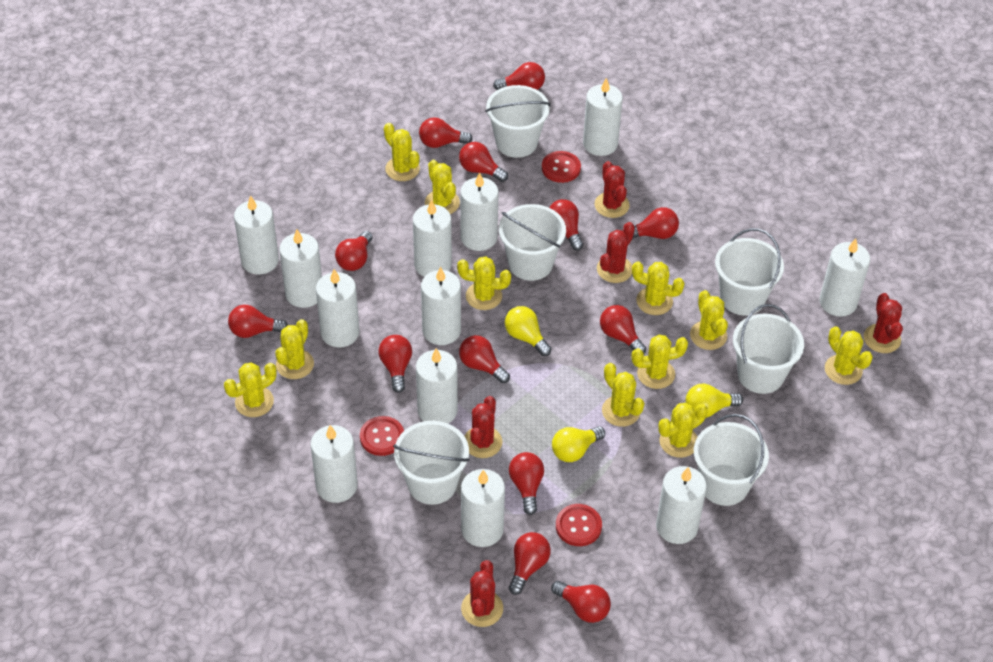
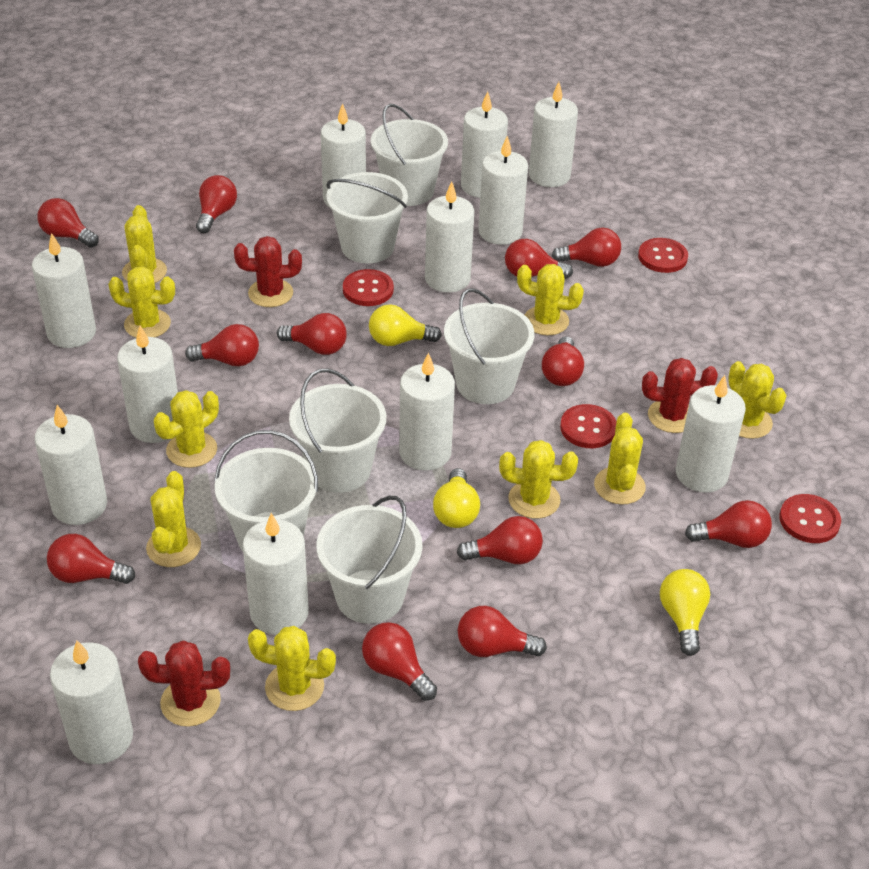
red button: 3 -> 4
red cactus: 5 -> 3
red light bulb: 13 -> 12
yellow cactus: 11 -> 9

